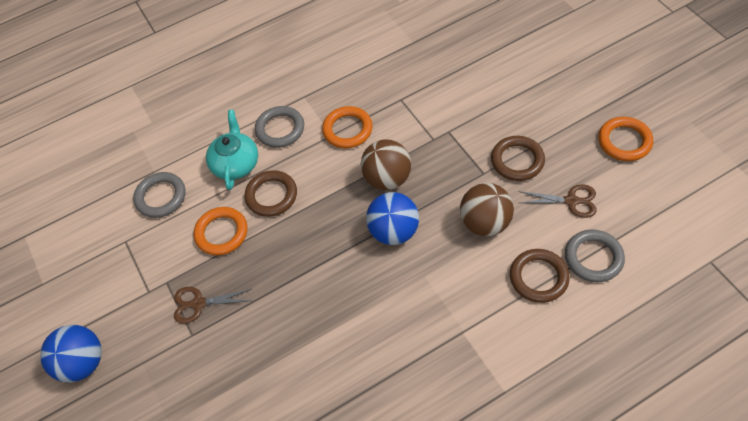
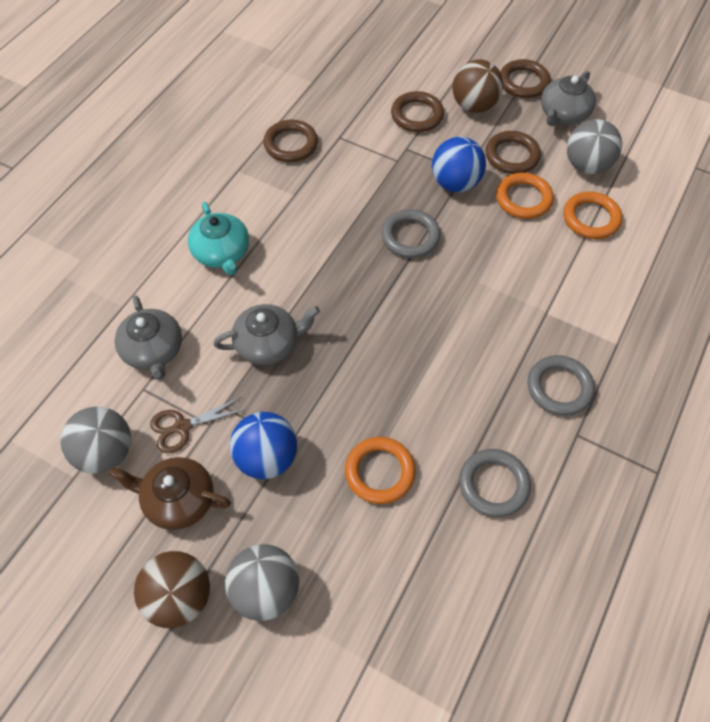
brown ring: 3 -> 4
brown scissors: 2 -> 1
brown teapot: 0 -> 1
grey ball: 0 -> 3
grey teapot: 0 -> 3

